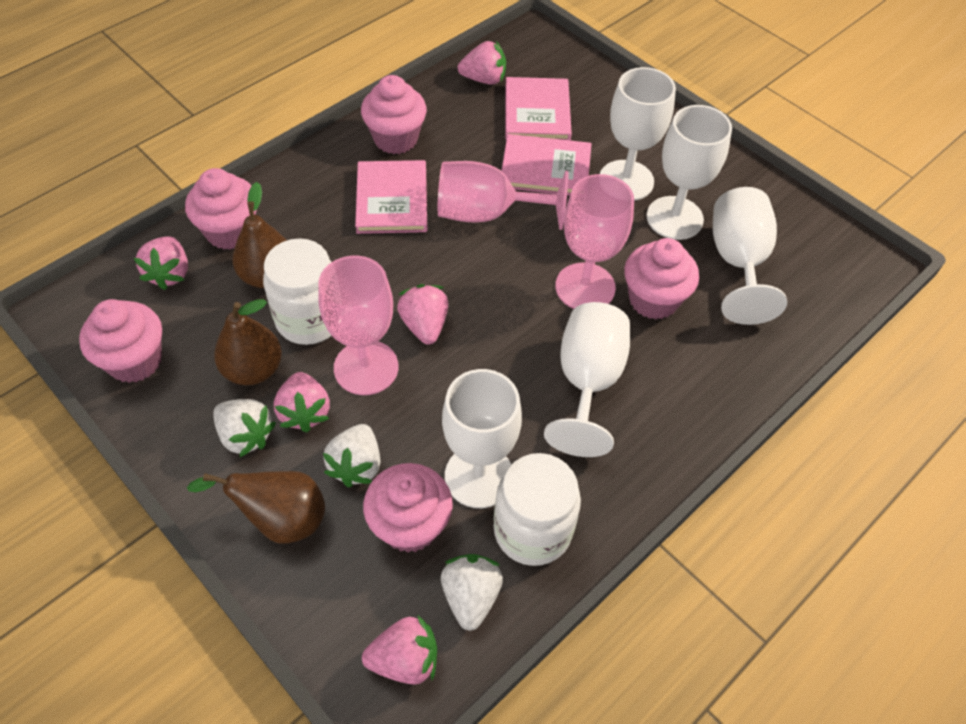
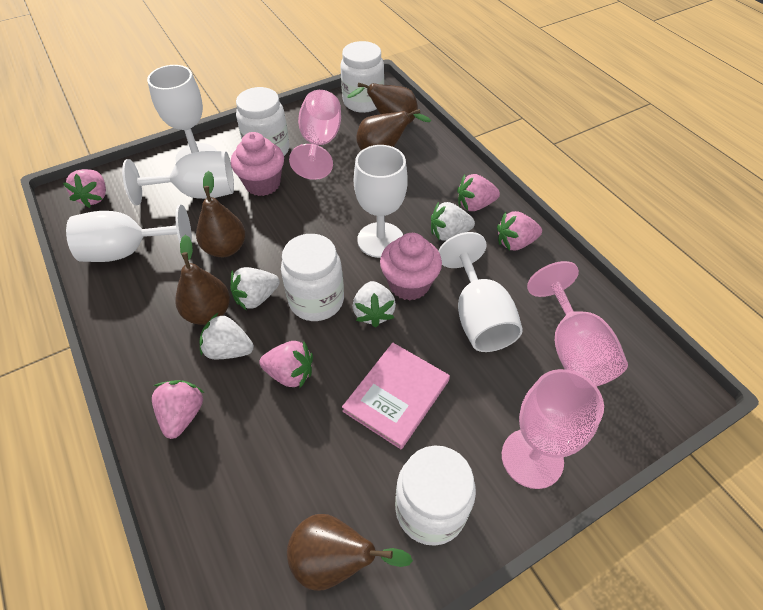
brown pear: 3 -> 5
pink book: 3 -> 1
pink cupcake: 5 -> 2
white jar: 2 -> 4
white strawberry: 3 -> 4

